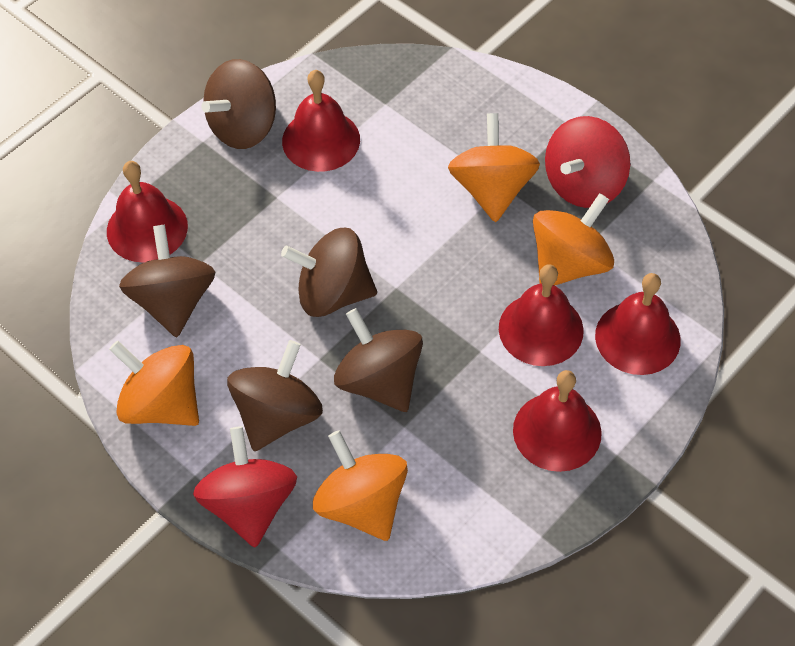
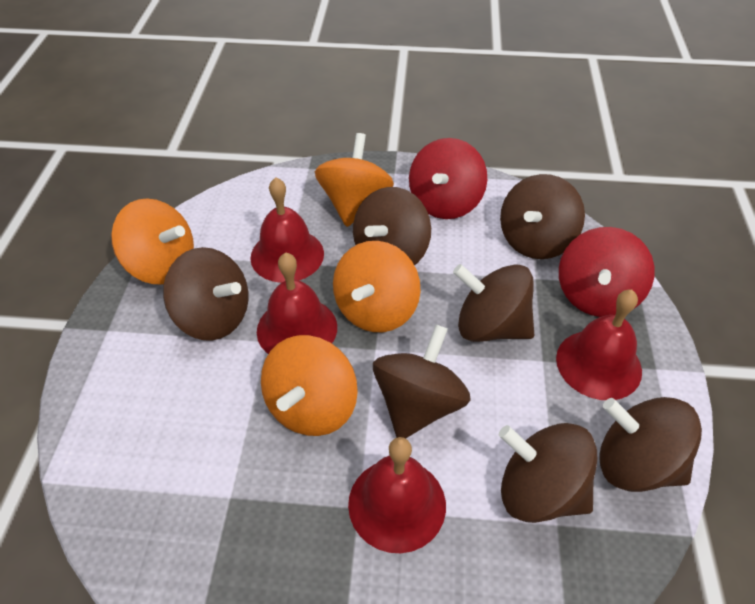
brown spinning top: 5 -> 7
red bell: 5 -> 4

